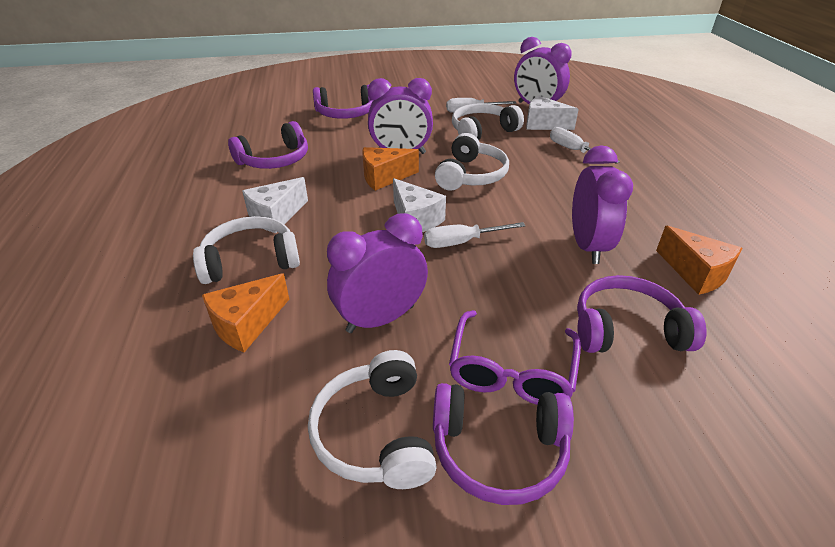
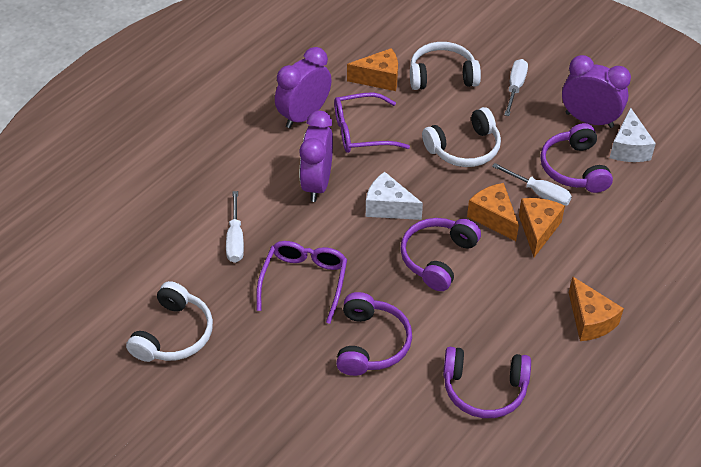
orange cheese: 3 -> 4
purple clock: 4 -> 3
purple glasses: 1 -> 2
white cheese: 3 -> 2
white headphones: 4 -> 3

